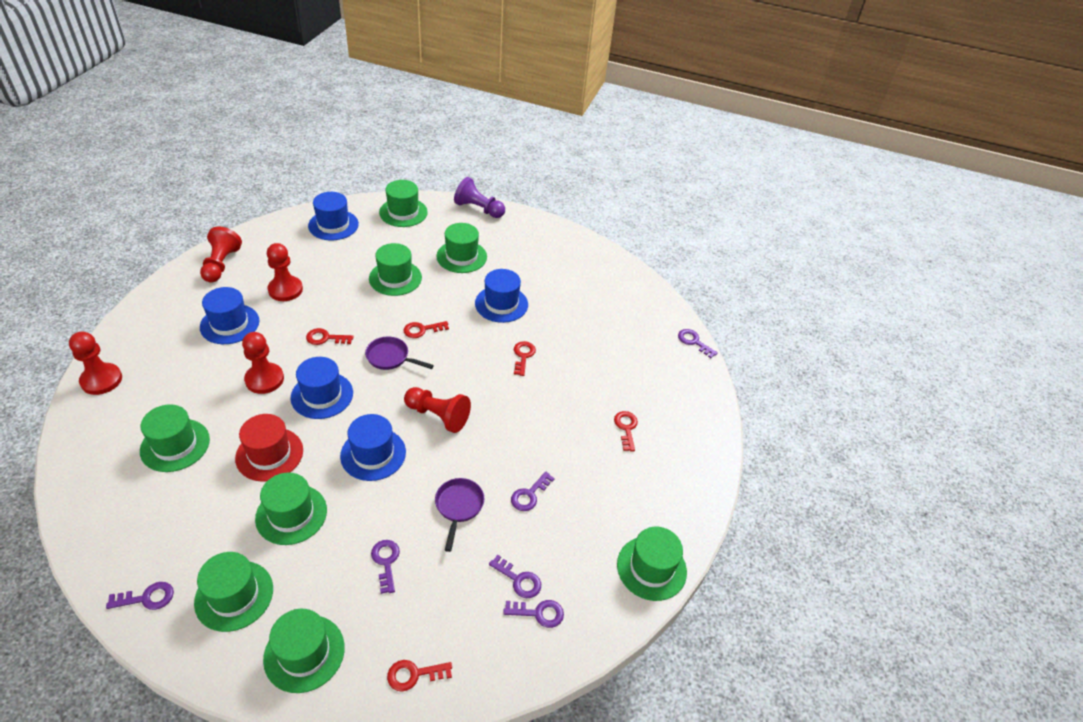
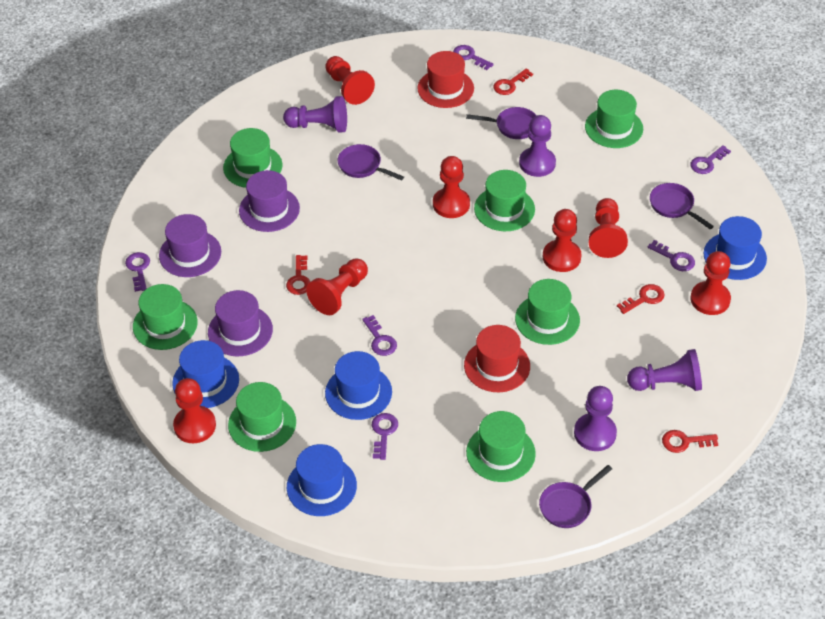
blue hat: 5 -> 4
green hat: 8 -> 7
purple hat: 0 -> 3
purple pan: 2 -> 4
purple pawn: 1 -> 4
red hat: 1 -> 2
red key: 5 -> 4
red pawn: 5 -> 7

